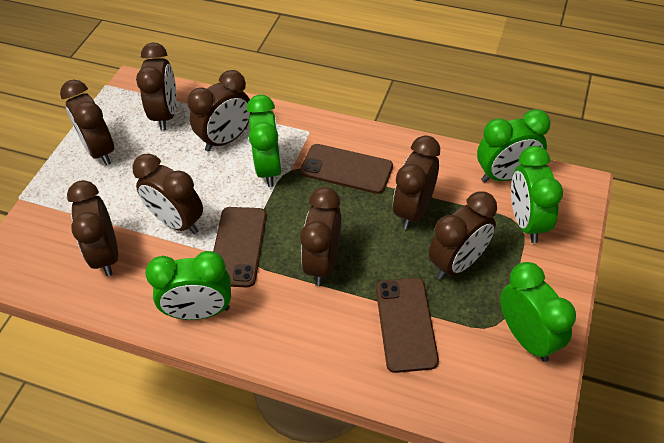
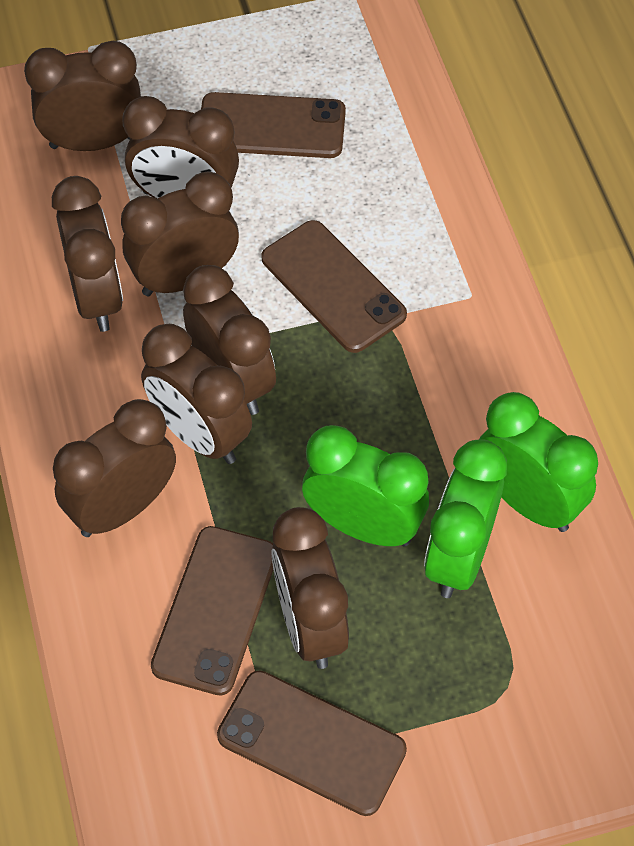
brown phone: 3 -> 4
green clock: 5 -> 3

